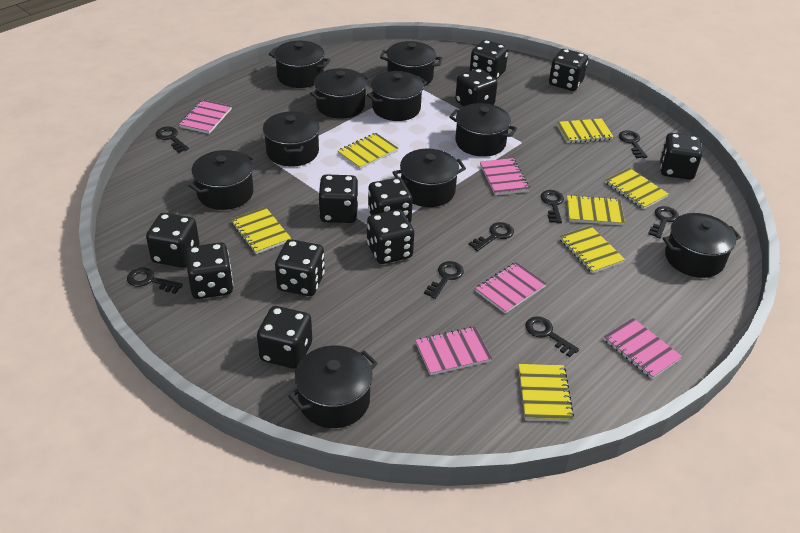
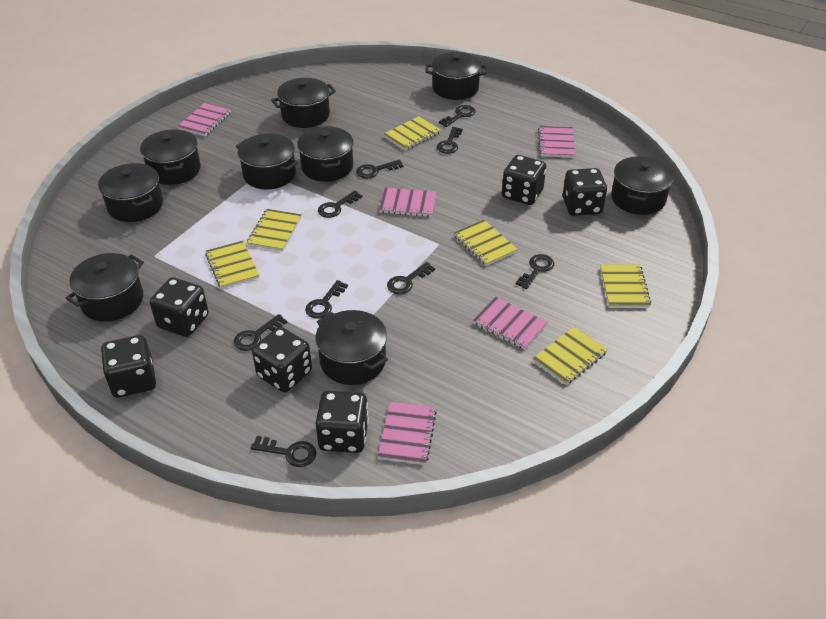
black dice: 11 -> 6
black key: 8 -> 9
black pot: 10 -> 9
yellow notebook: 7 -> 6

